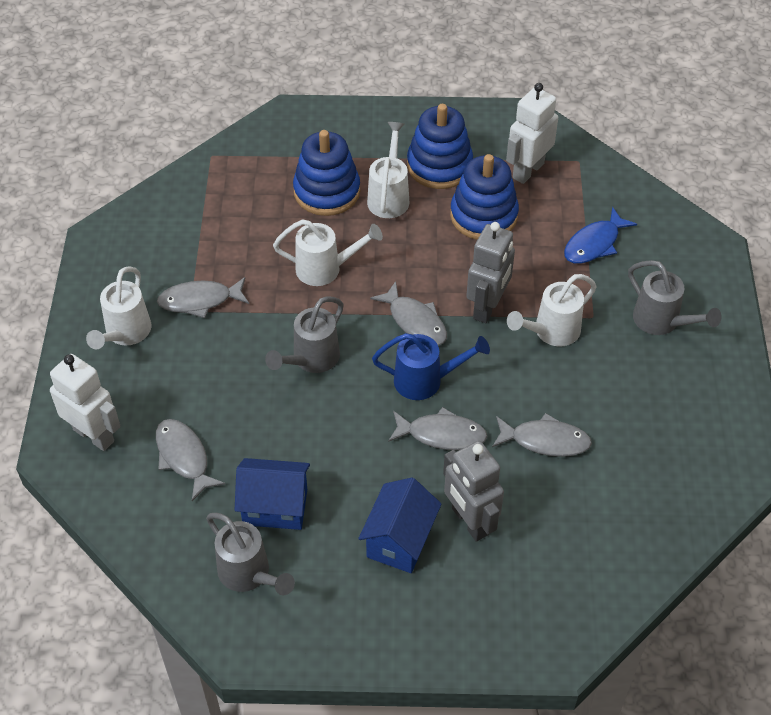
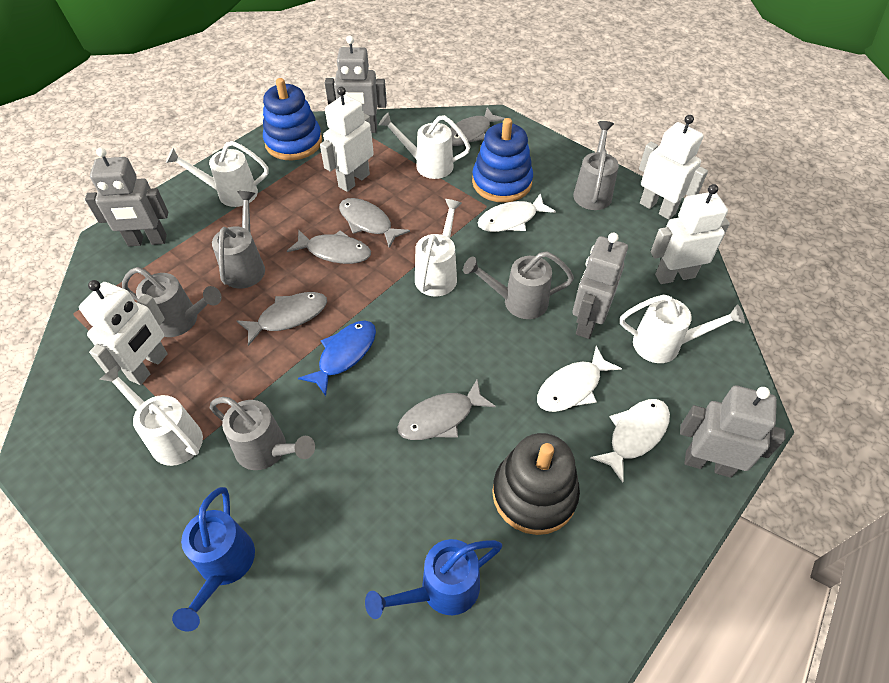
black stacking toy: 0 -> 1
blue house: 2 -> 0
blue stacking toy: 3 -> 2
blue watering can: 1 -> 2
grey robot: 2 -> 4
grey watering can: 3 -> 5
white fish: 0 -> 3
white robot: 2 -> 4
white watering can: 4 -> 5

